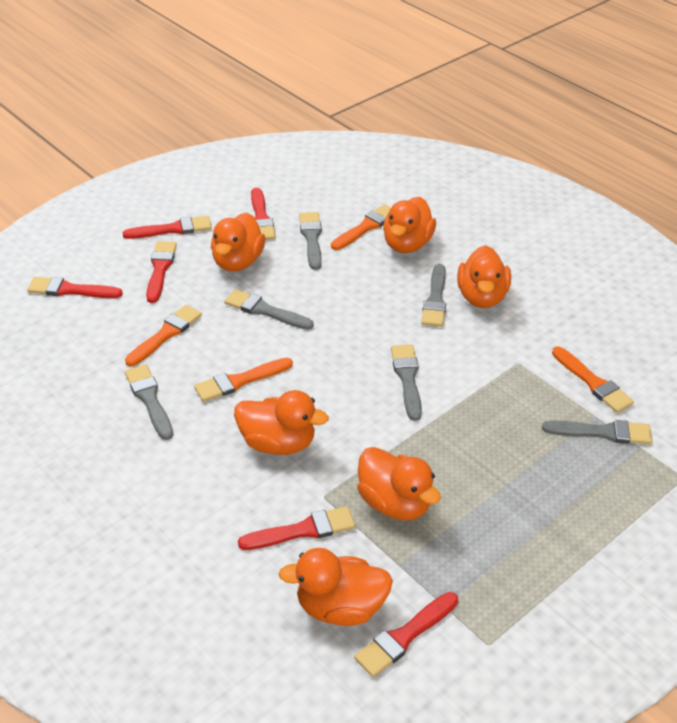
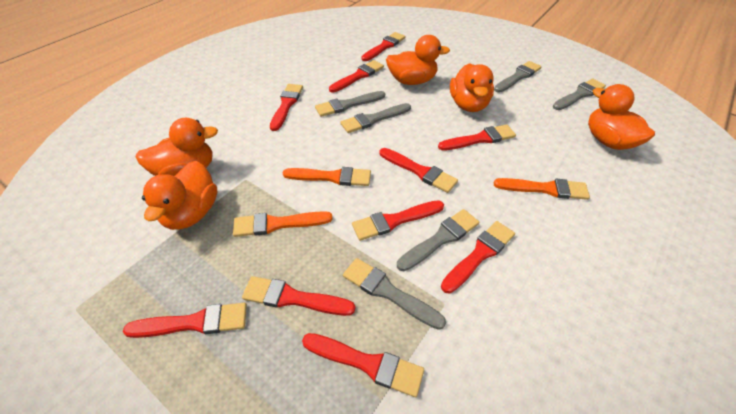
orange brush: 4 -> 3
orange duck: 6 -> 5
red brush: 6 -> 10

